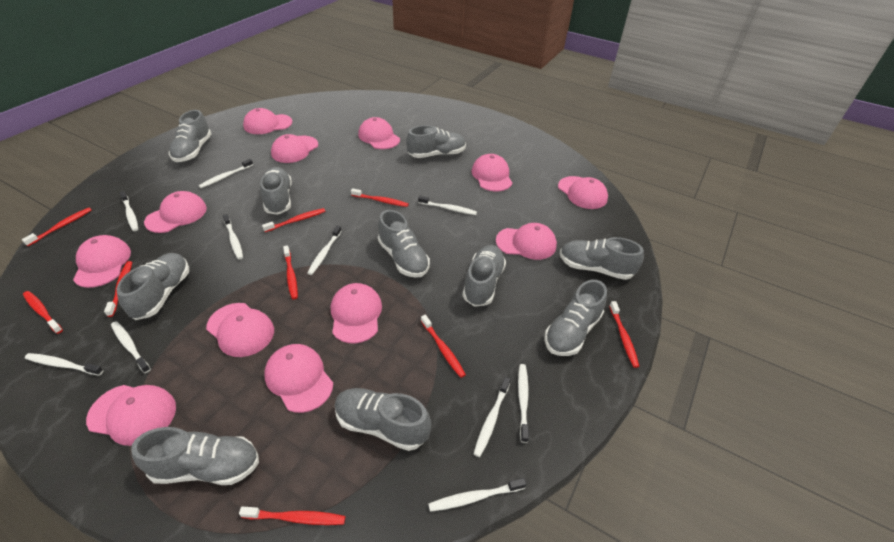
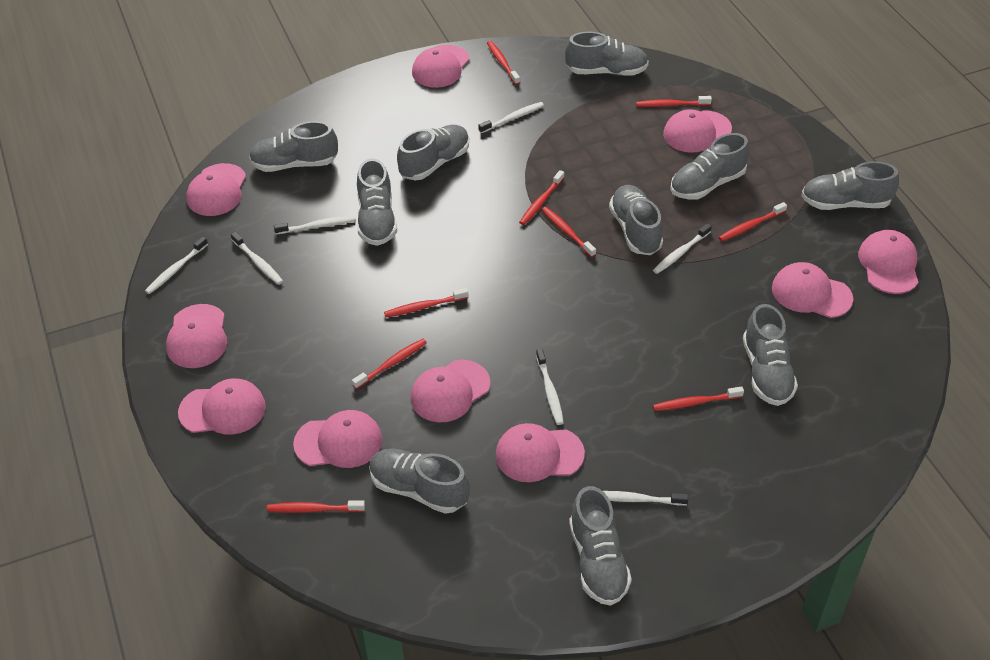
pink cap: 12 -> 10
white toothbrush: 10 -> 7

